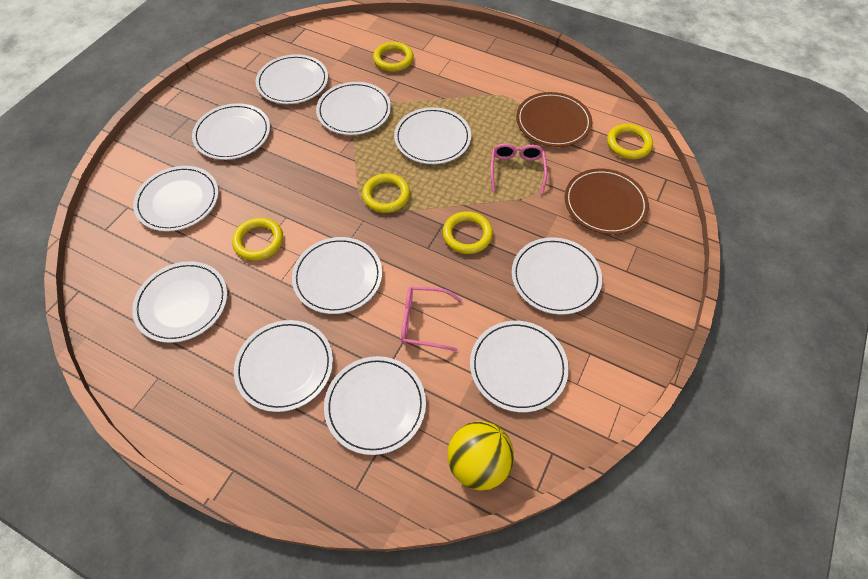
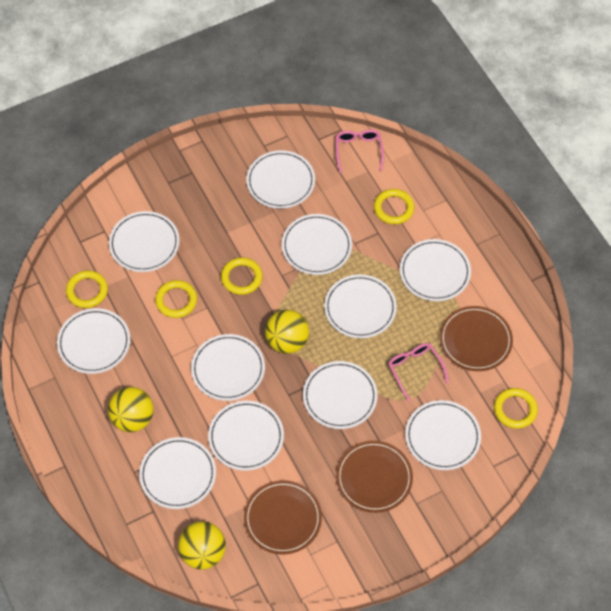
brown plate: 2 -> 3
yellow ball: 1 -> 3

